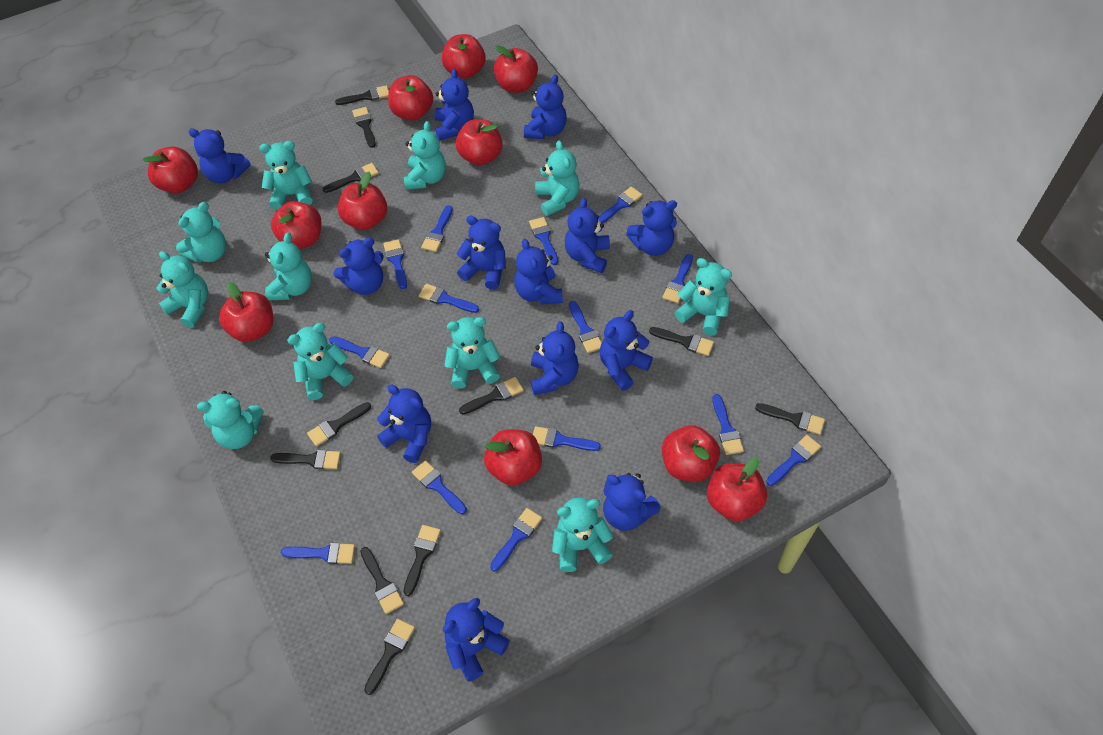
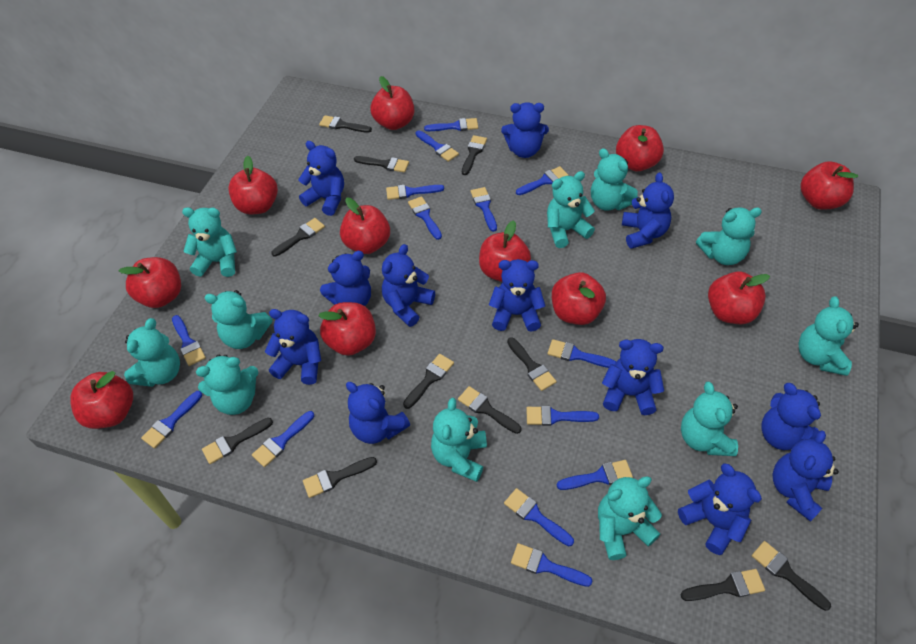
blue teddy bear: 13 -> 12

